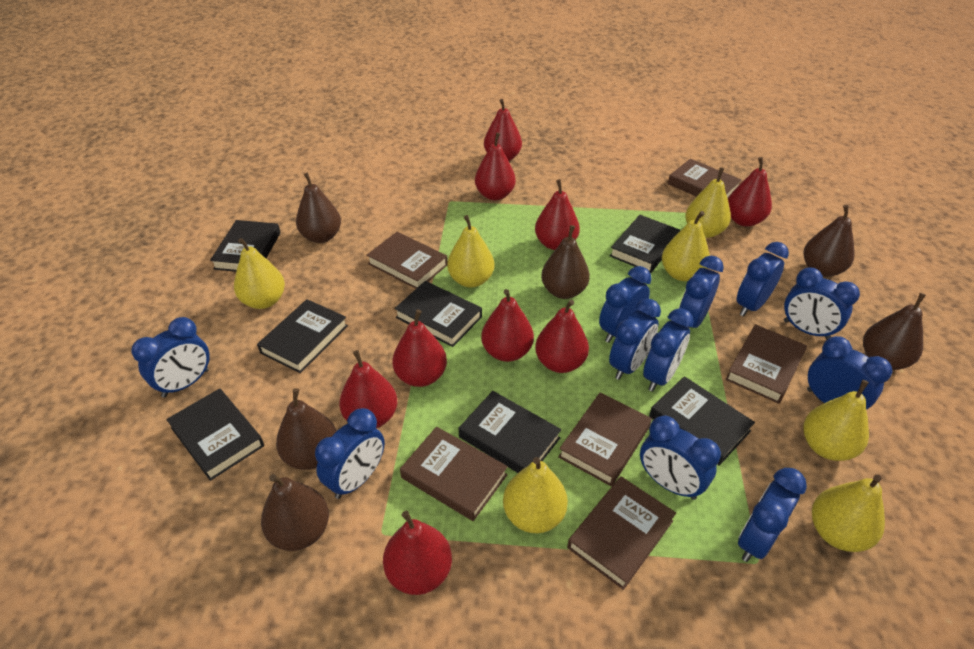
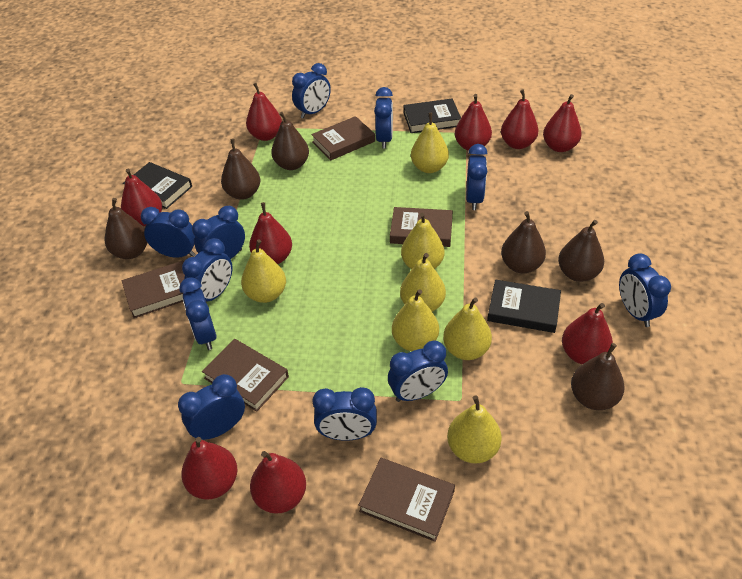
black book: 7 -> 3
brown book: 6 -> 5

